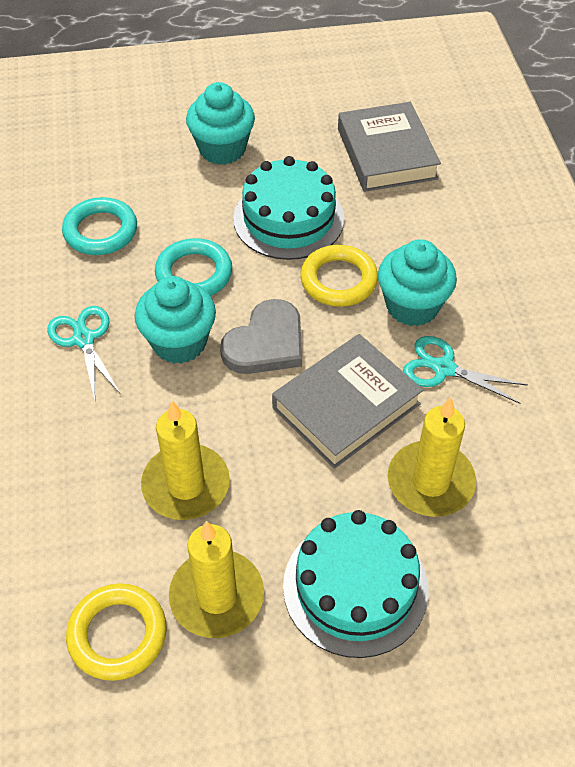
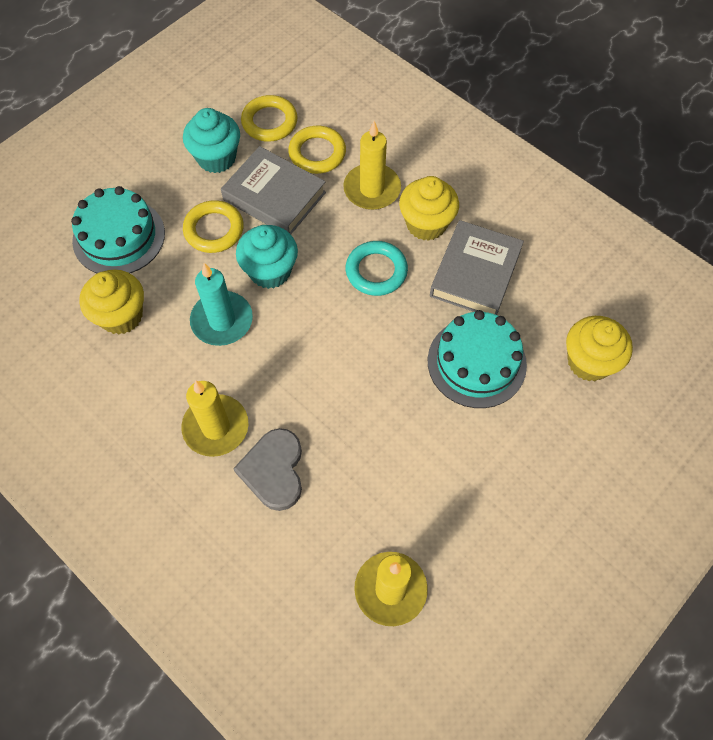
turquoise candle: 0 -> 1
turquoise cupcake: 3 -> 2
turquoise ring: 2 -> 1
turquoise scissors: 2 -> 0
yellow cupcake: 0 -> 3
yellow ring: 2 -> 3

